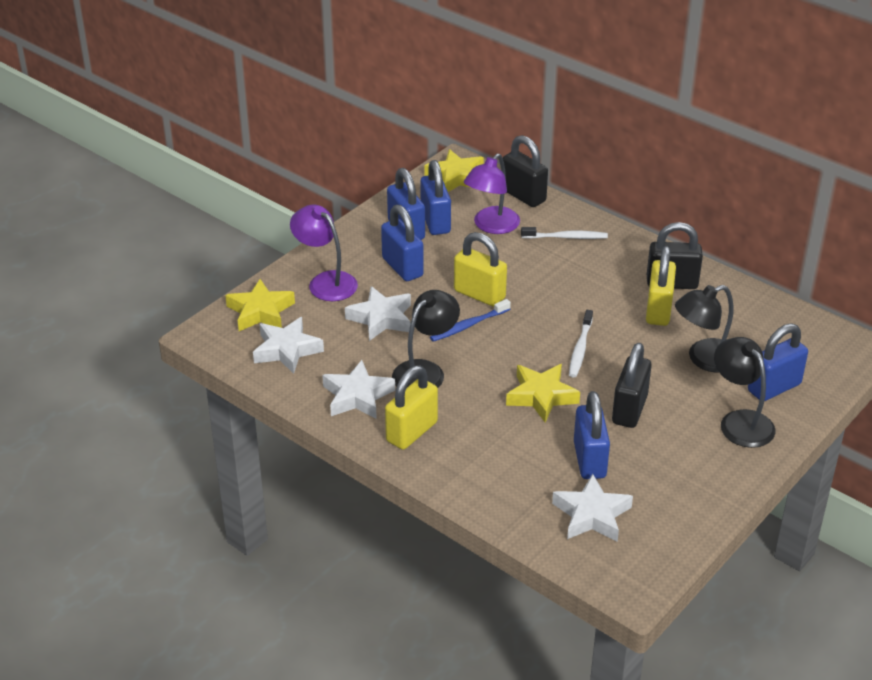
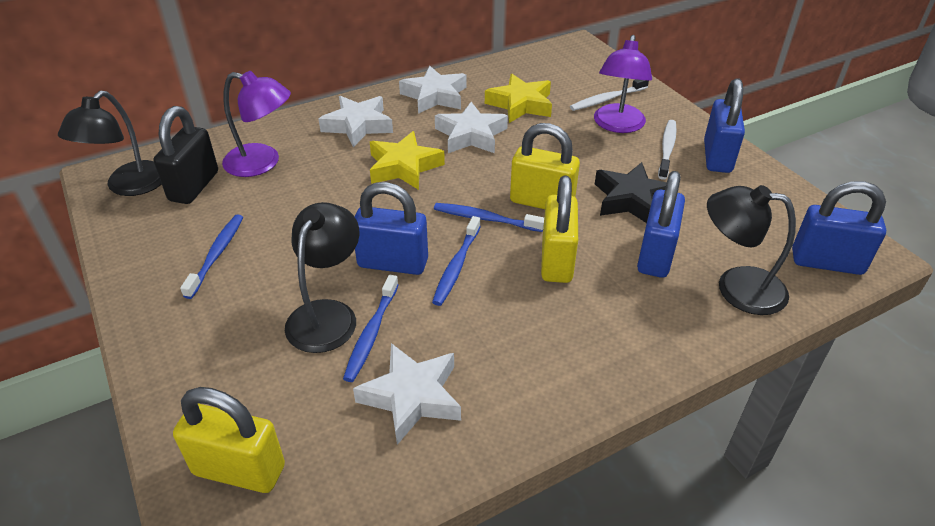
black padlock: 3 -> 1
black star: 0 -> 1
blue padlock: 5 -> 4
blue toothbrush: 1 -> 4
yellow star: 3 -> 2

